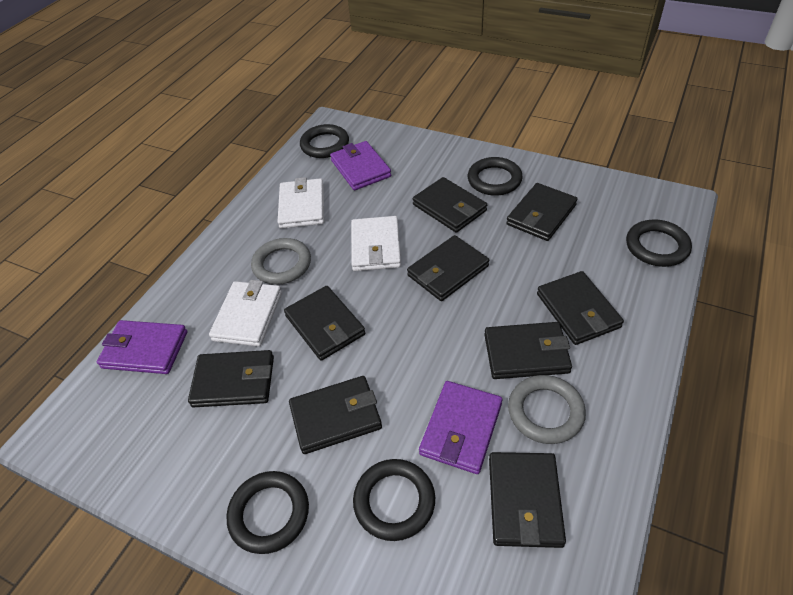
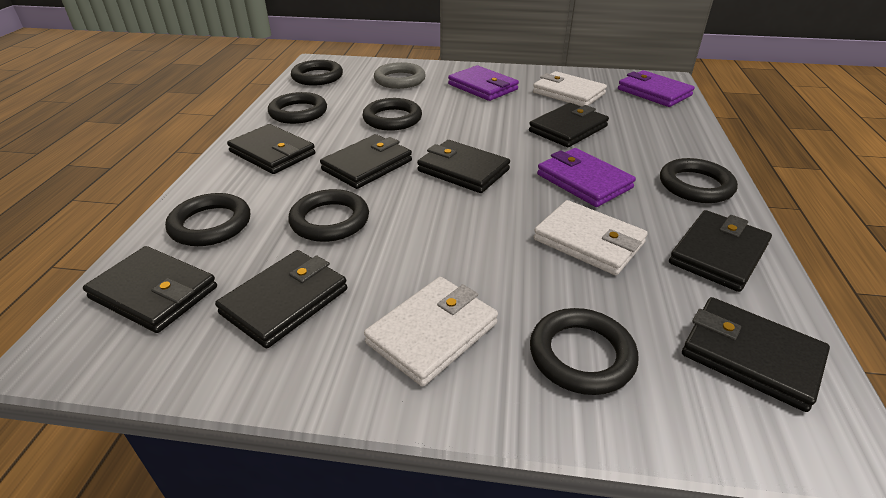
black ring: 5 -> 7
black wallet: 9 -> 8
grey ring: 2 -> 1

